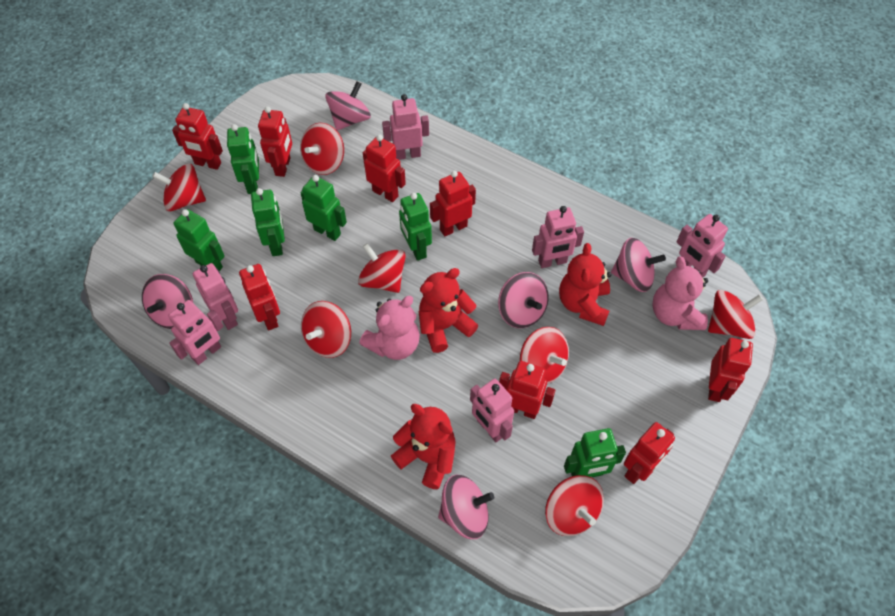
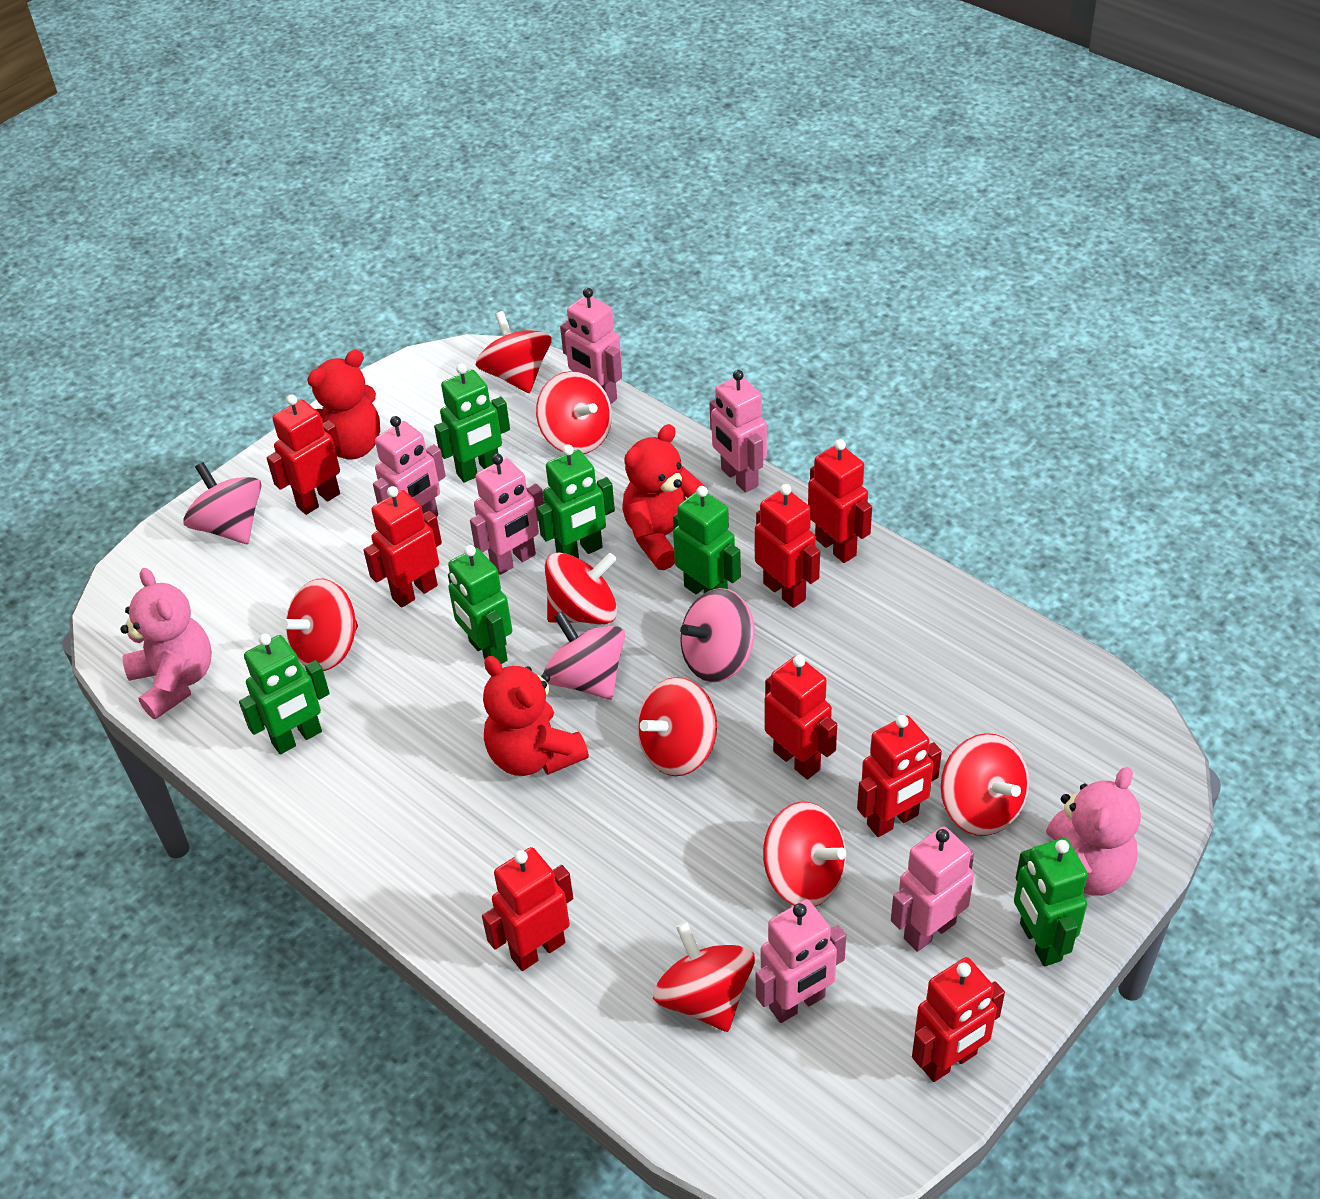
pink spinning top: 5 -> 3
red spinning top: 7 -> 8

